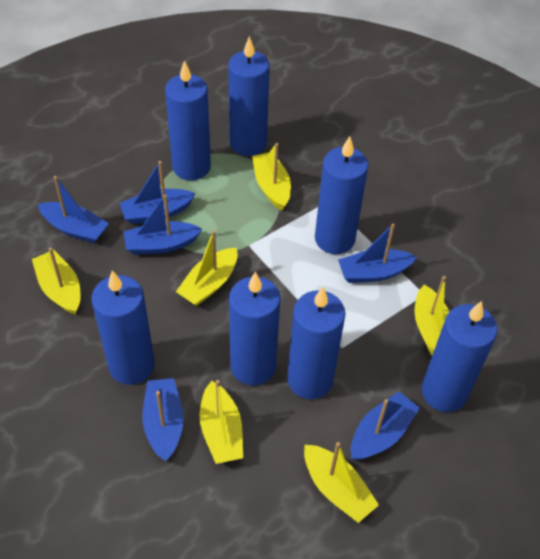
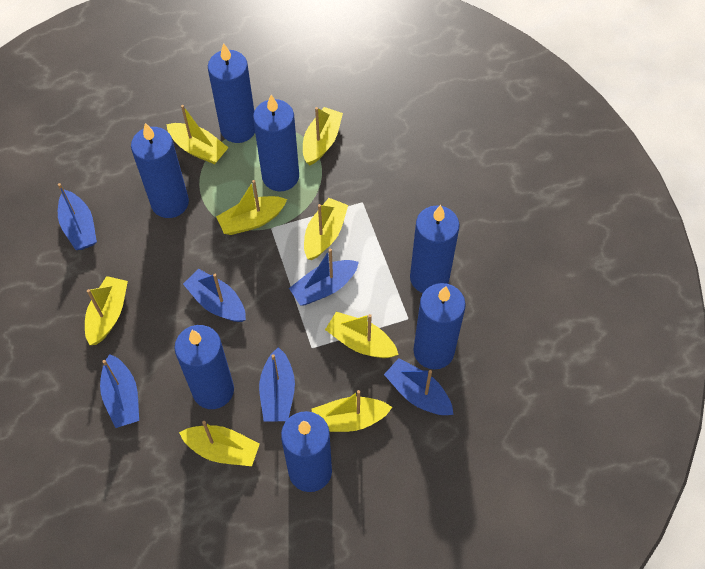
yellow boat: 6 -> 8

